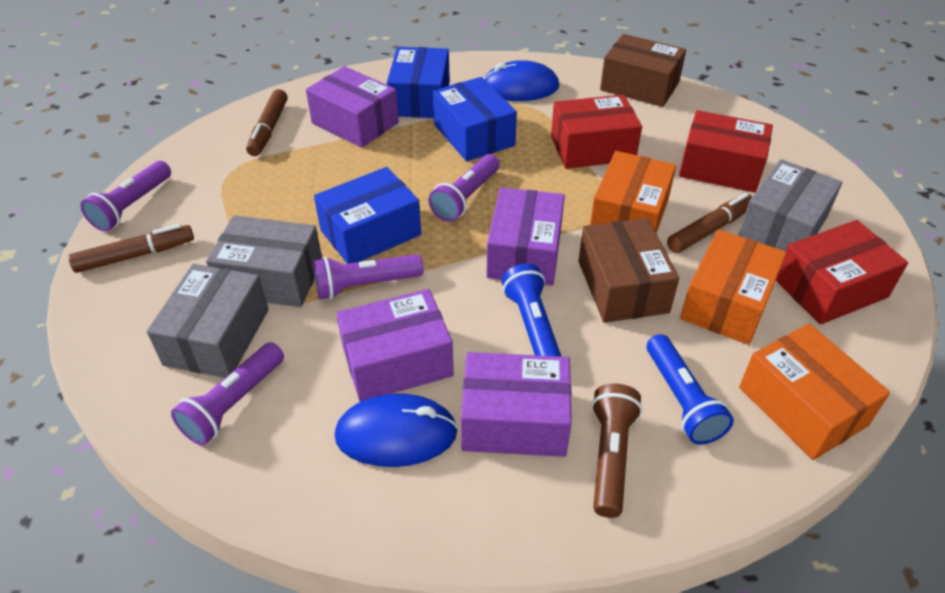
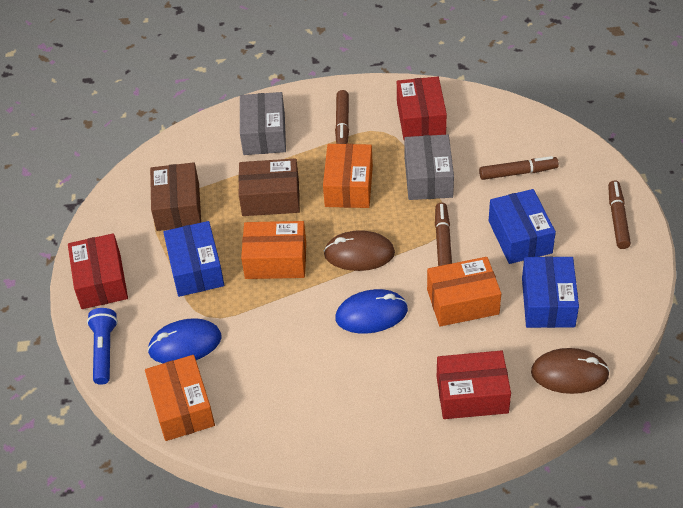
blue flashlight: 2 -> 1
brown flashlight: 1 -> 0
brown marker: 3 -> 4
brown mouse: 0 -> 2
grey box: 3 -> 2
orange box: 3 -> 4
purple box: 4 -> 0
purple flashlight: 4 -> 0

